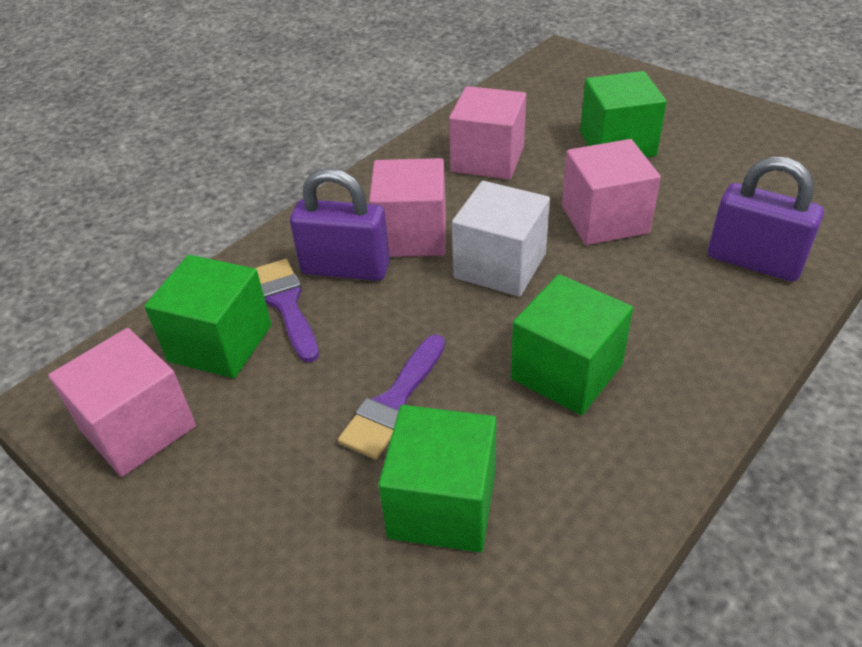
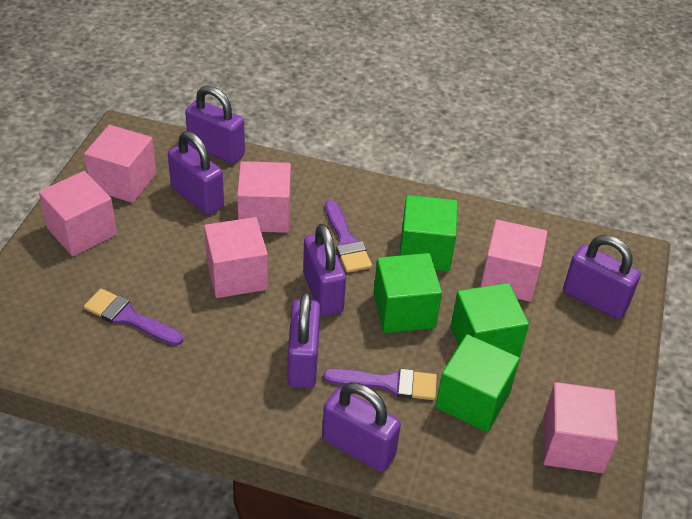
pink cube: 4 -> 6
purple brush: 2 -> 3
purple padlock: 2 -> 6
white cube: 1 -> 0

